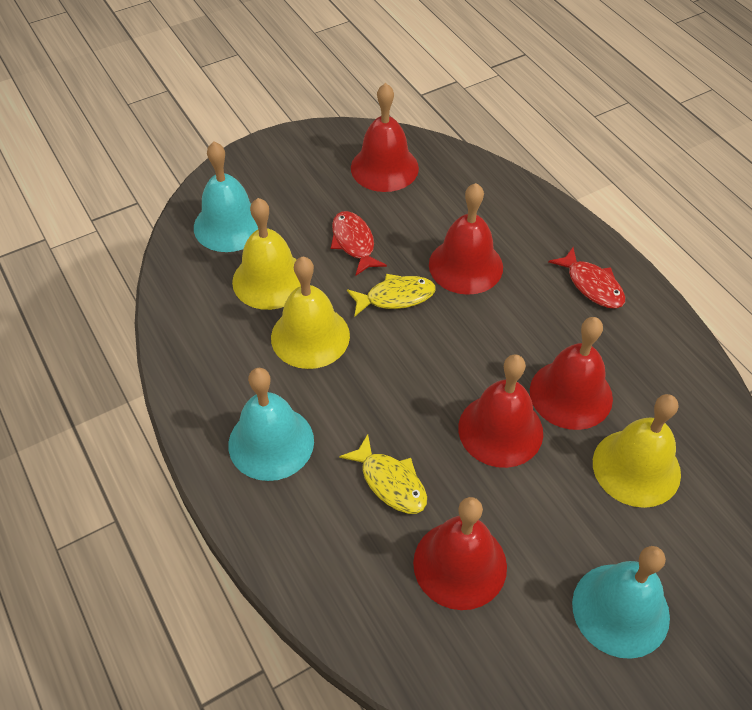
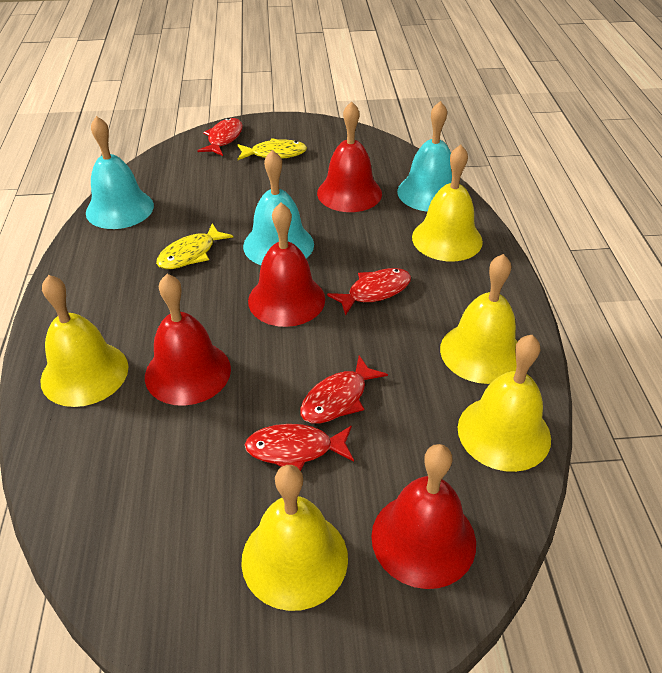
red bell: 5 -> 4
red fish: 2 -> 4
yellow bell: 3 -> 5

